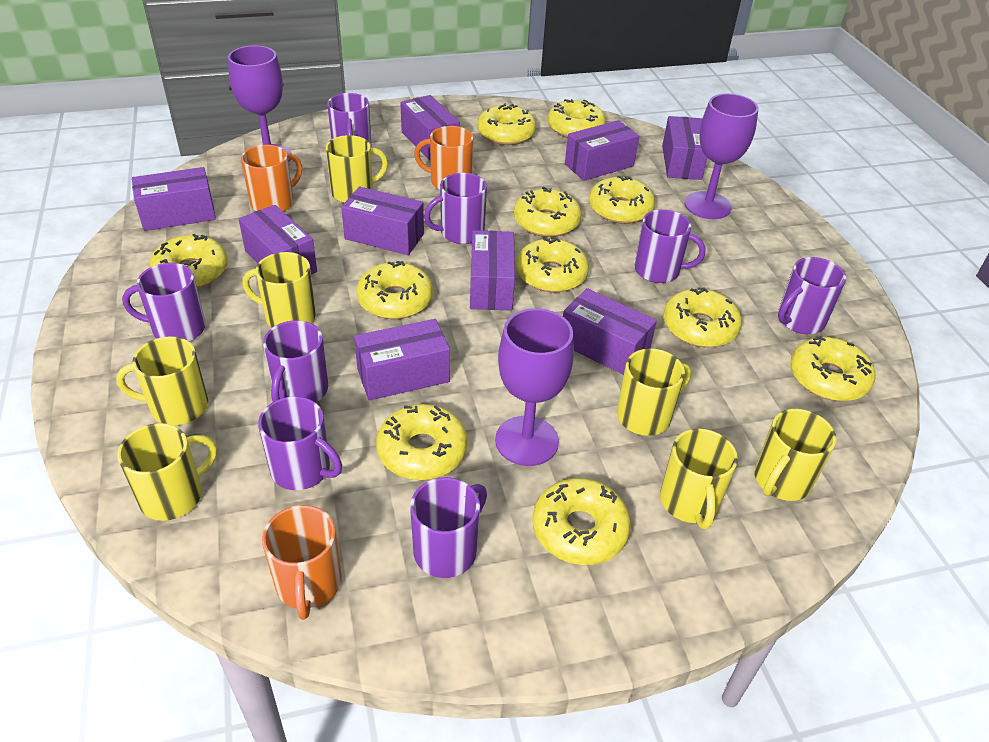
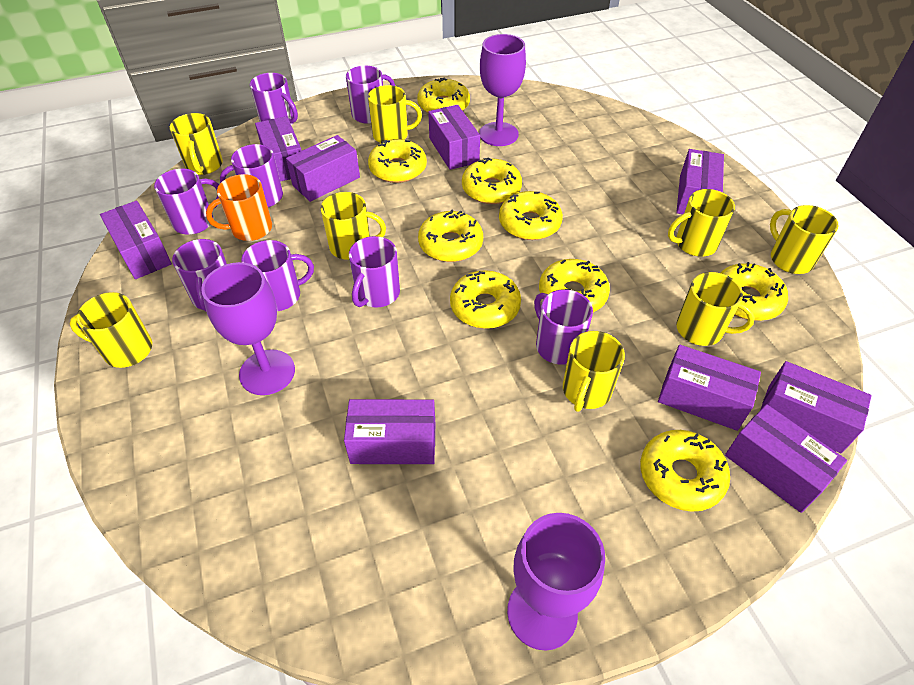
orange mug: 3 -> 1
yellow donut: 11 -> 9
yellow mug: 7 -> 8

